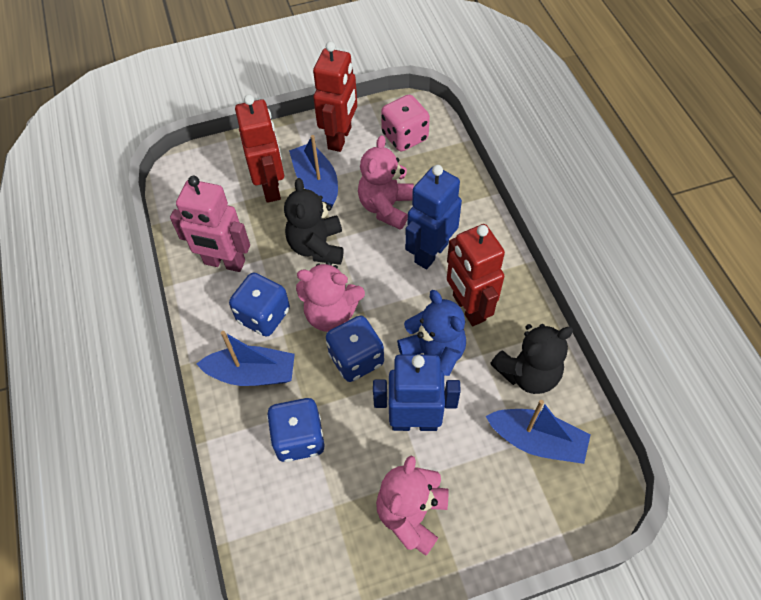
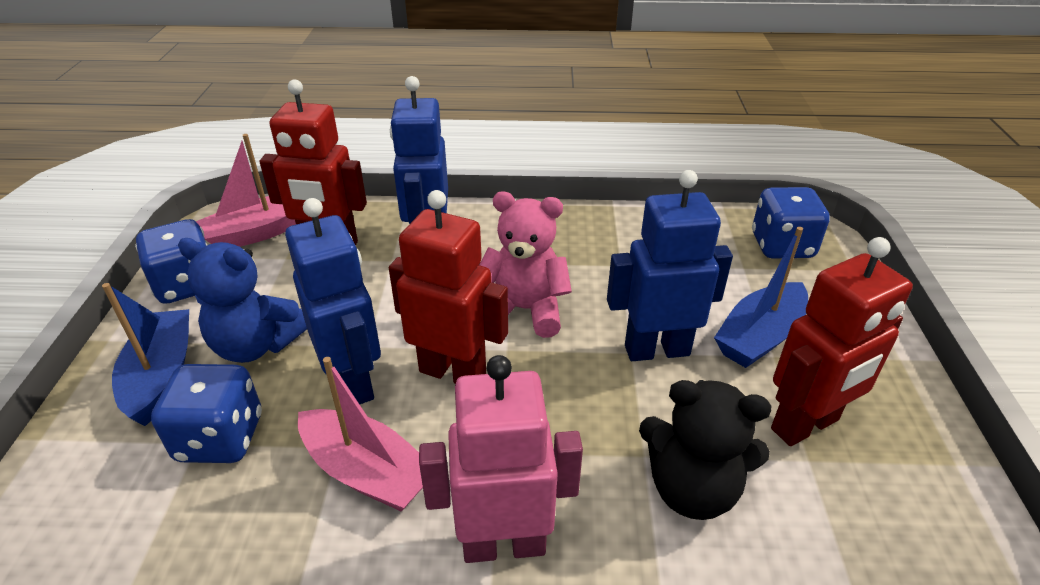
black teddy bear: 2 -> 1
blue boat: 3 -> 2
blue robot: 2 -> 3
pink boat: 0 -> 2
pink dice: 1 -> 0
pink teddy bear: 3 -> 1

